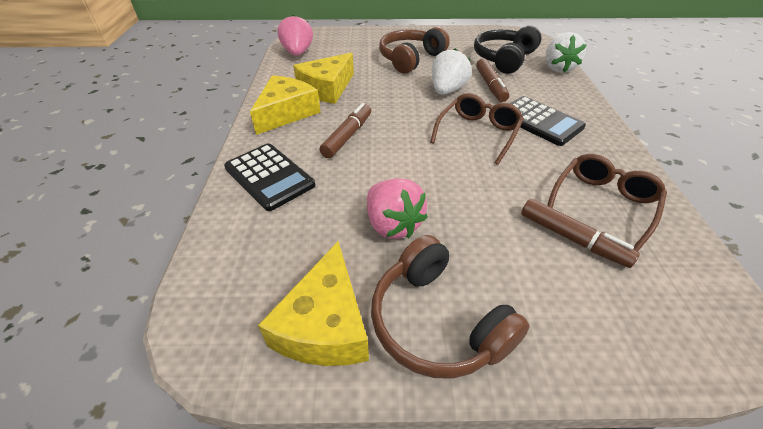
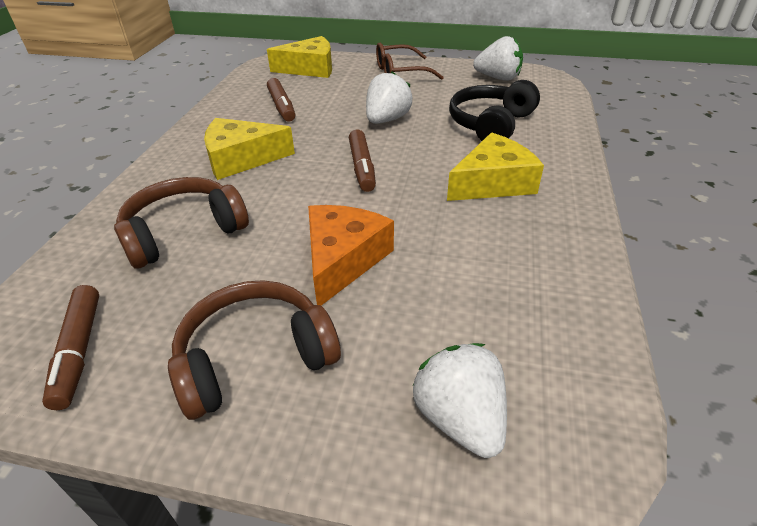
black calculator: 2 -> 0
brown glasses: 2 -> 1
orange cheese: 0 -> 1
pink strawberry: 2 -> 0
white strawberry: 2 -> 3

